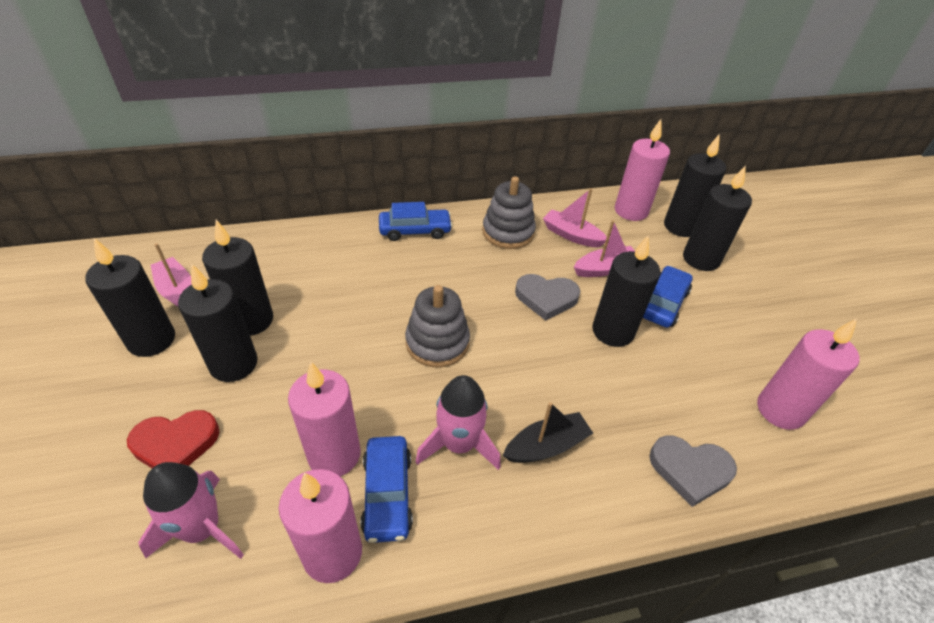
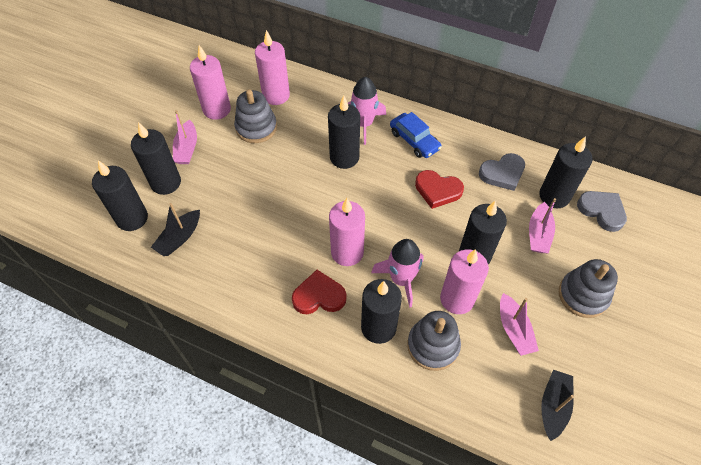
black boat: 1 -> 2
blue car: 3 -> 1
grey stacking toy: 2 -> 3
red heart: 1 -> 2

